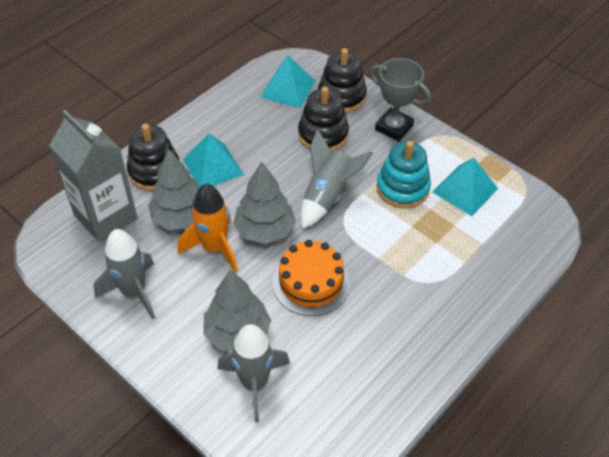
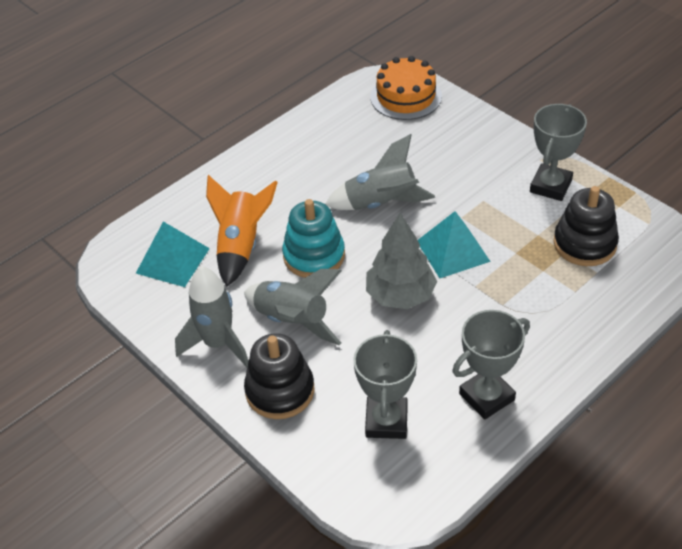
black stacking toy: 3 -> 2
grey carton: 1 -> 0
grey tree: 3 -> 1
grey trophy: 1 -> 3
turquoise pyramid: 3 -> 2

